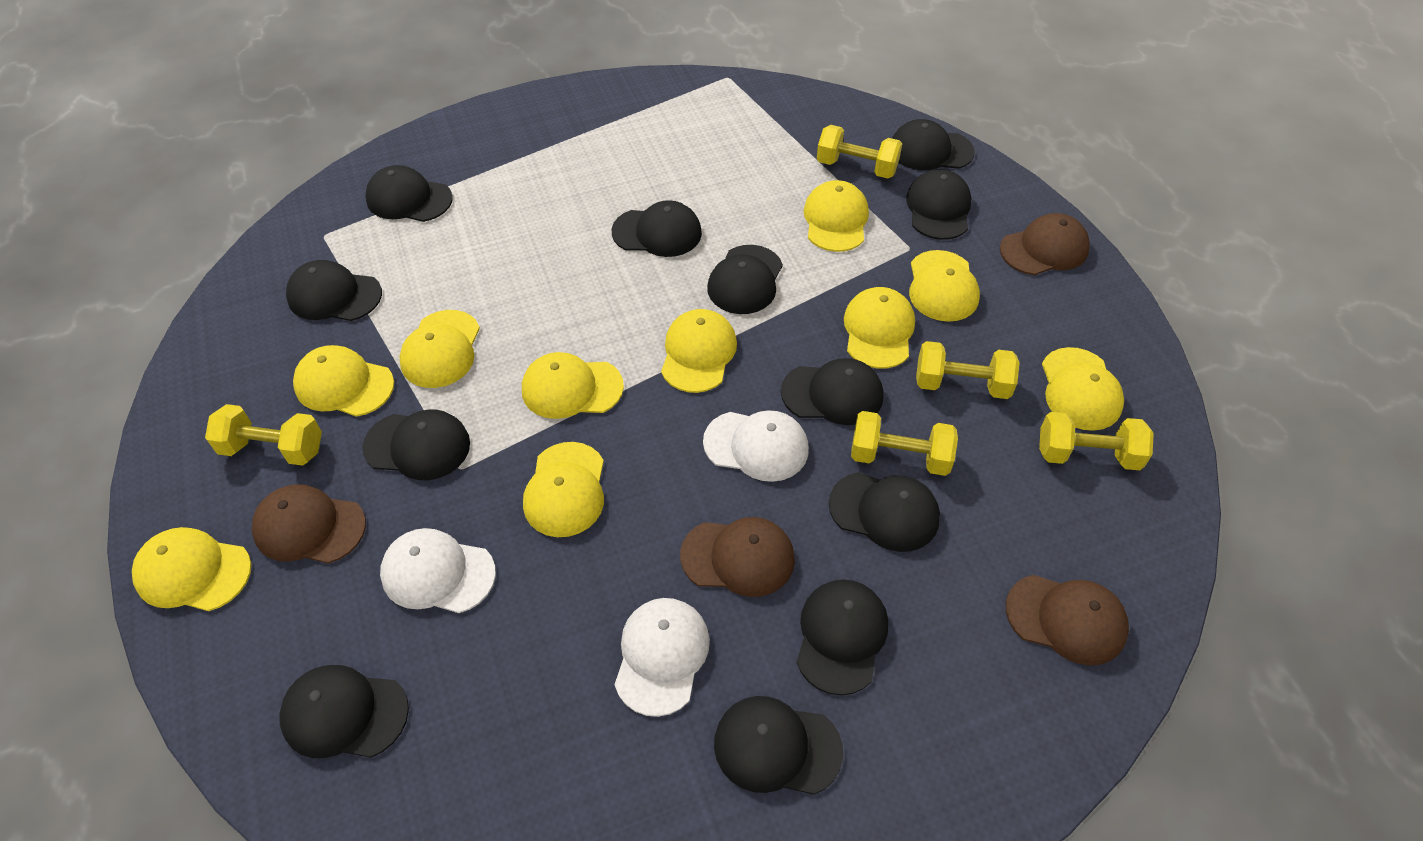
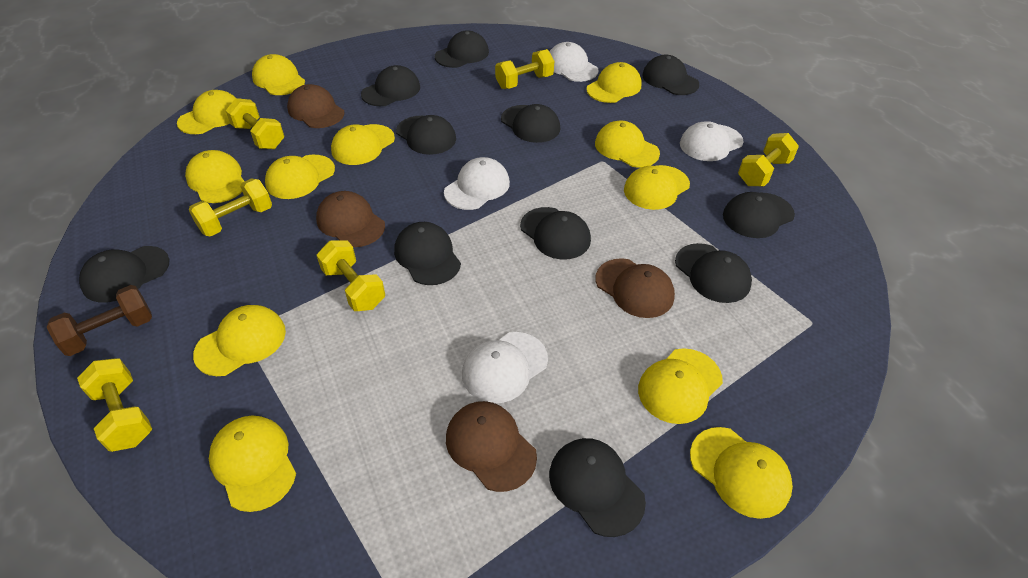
black cap: 12 -> 11
brown dumbbell: 0 -> 1
white cap: 3 -> 4
yellow cap: 10 -> 12
yellow dumbbell: 5 -> 6

